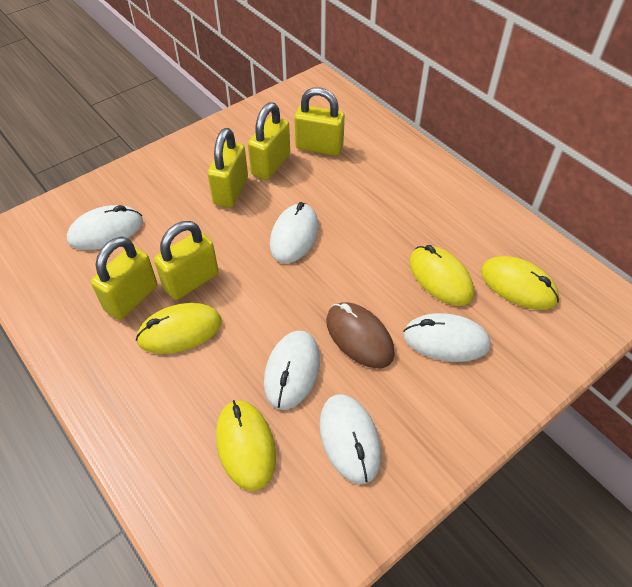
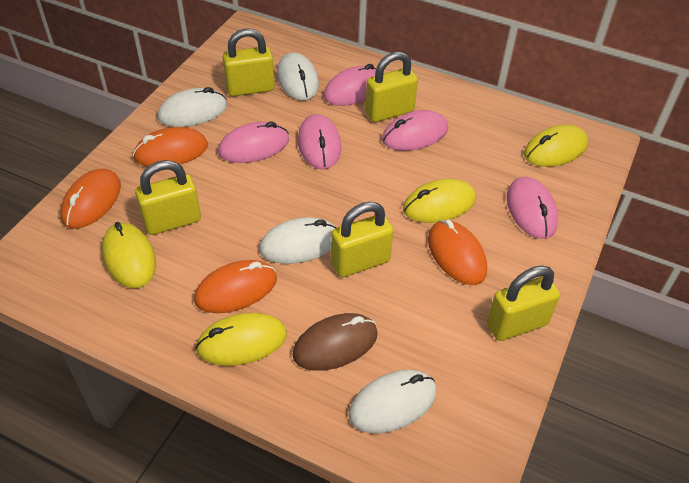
orange mouse: 0 -> 4
pink mouse: 0 -> 5
white mouse: 5 -> 4

